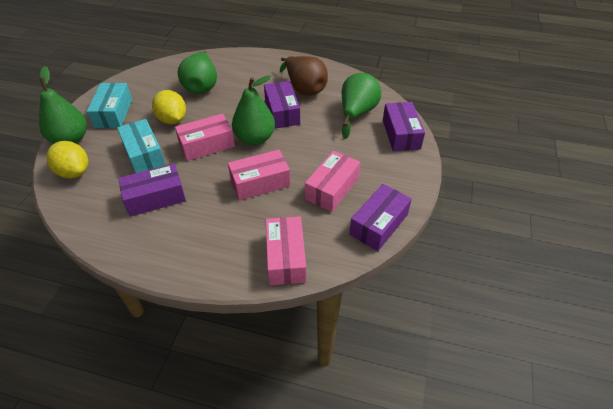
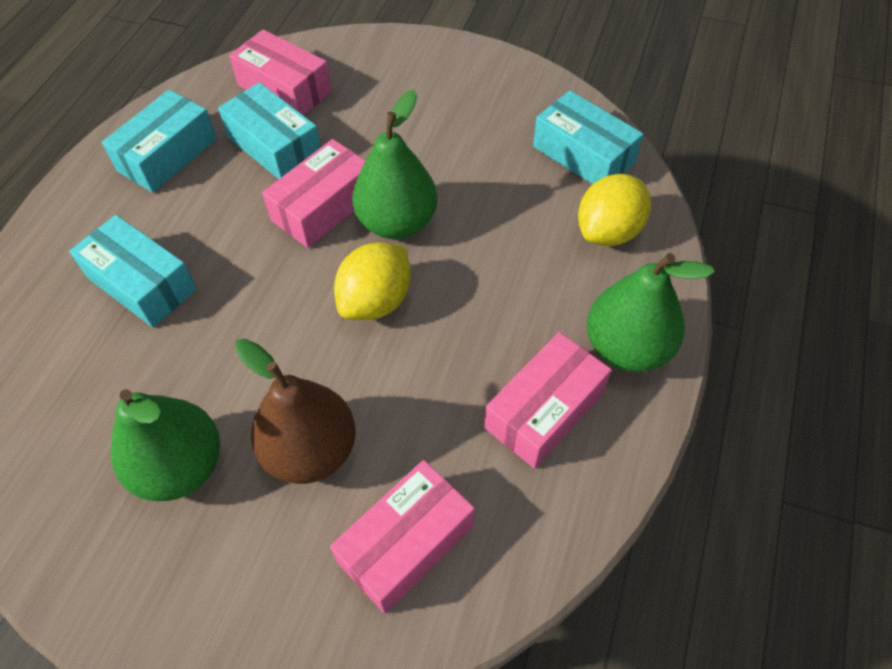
green pear: 4 -> 3
purple box: 4 -> 0
turquoise box: 2 -> 4

